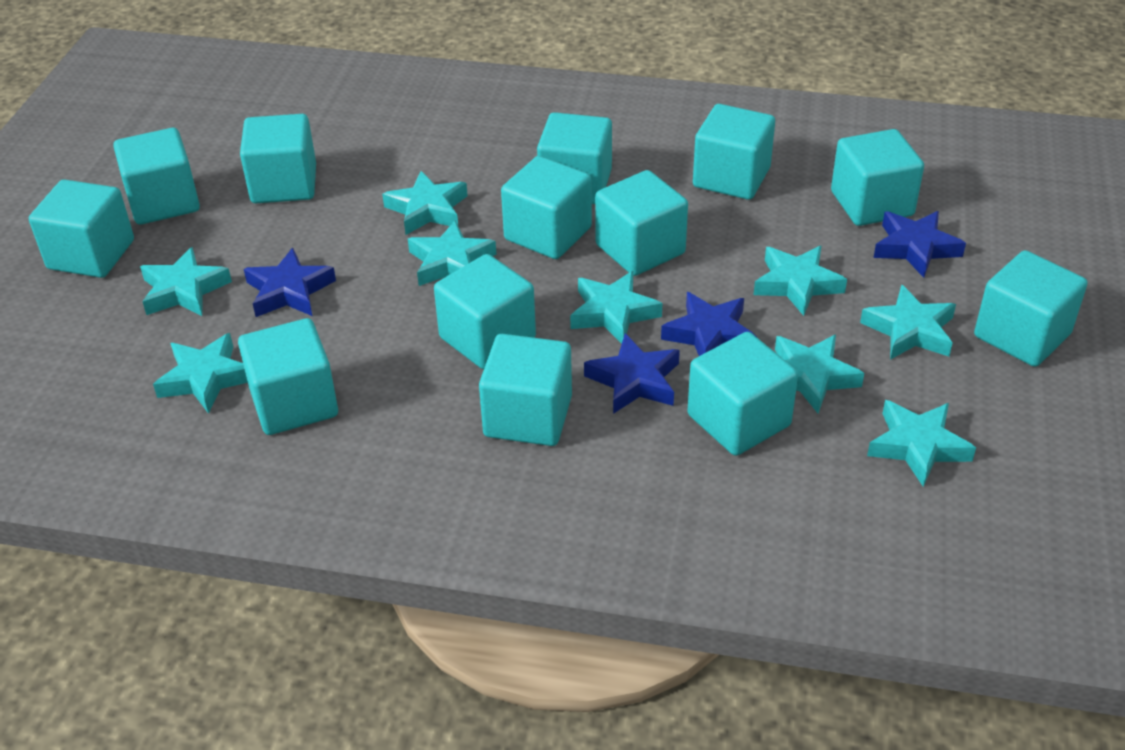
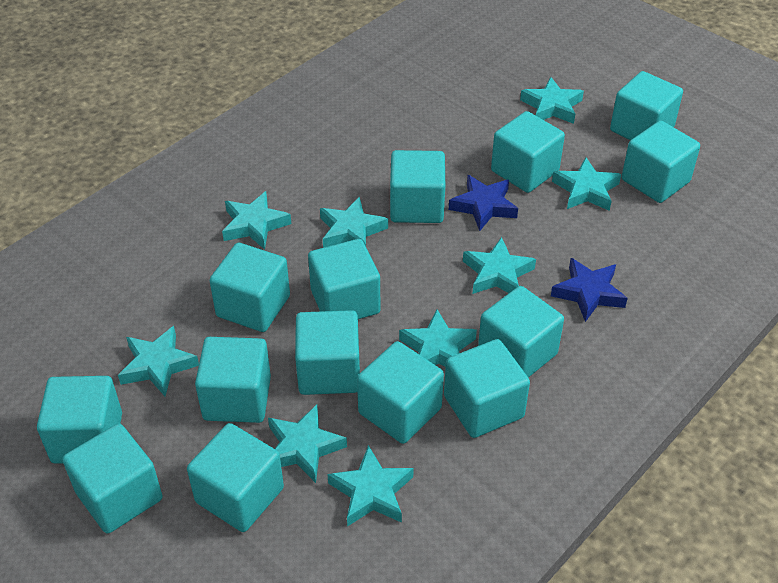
blue star: 4 -> 2
turquoise cube: 13 -> 14

